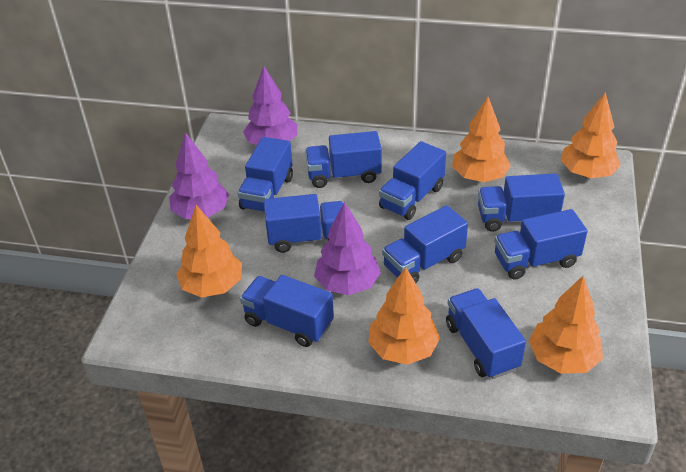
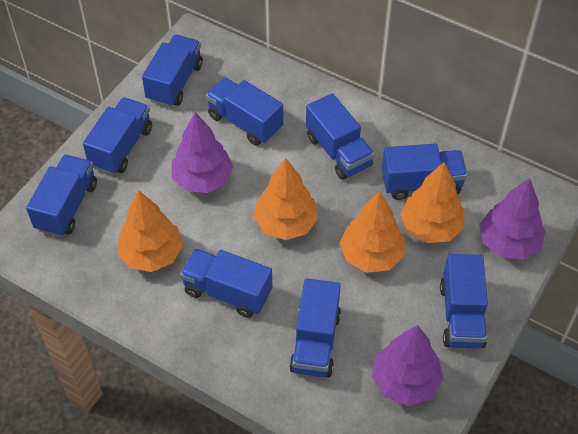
orange tree: 5 -> 4

